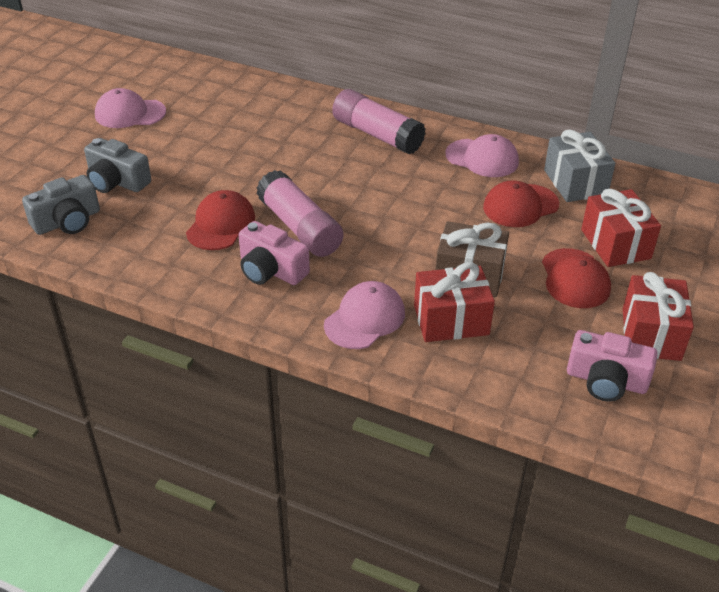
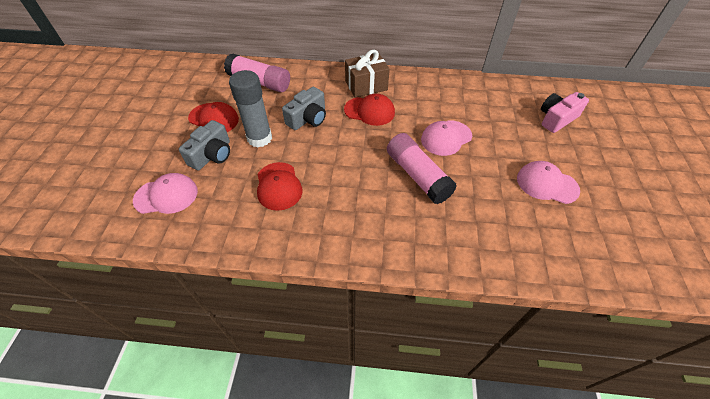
grey gift: 1 -> 0
grey glue stick: 0 -> 1
pink camera: 2 -> 1
red gift: 3 -> 0

